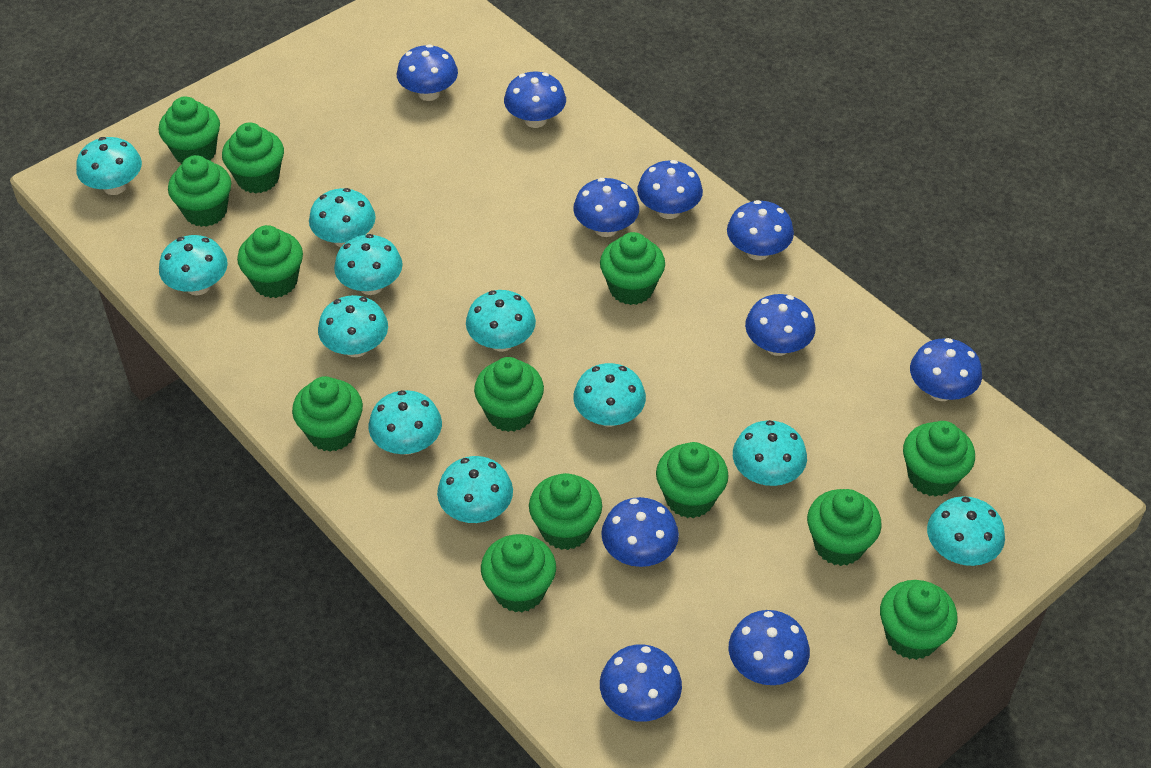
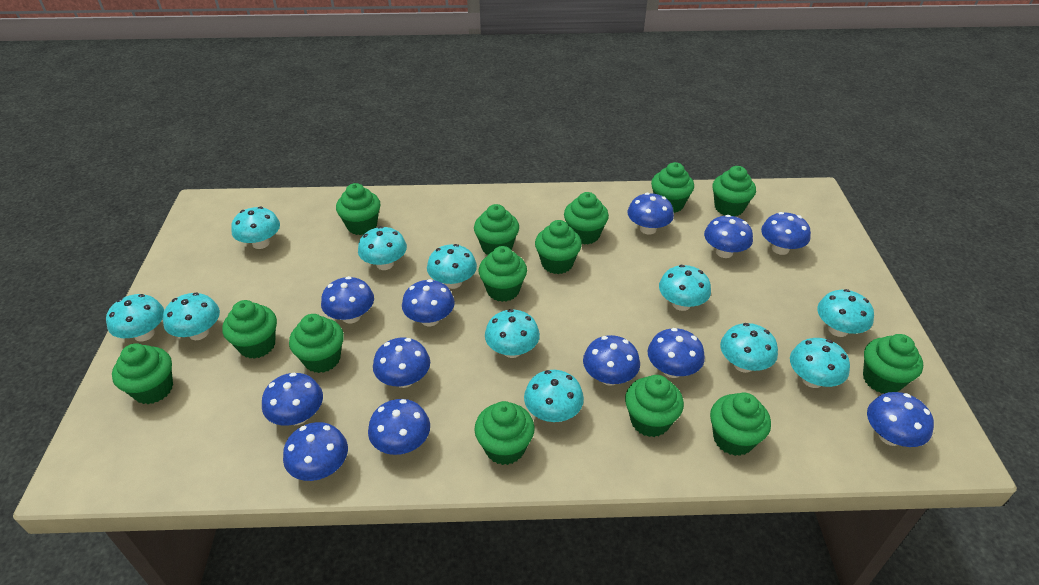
blue mushroom: 10 -> 12
green cupcake: 13 -> 14

